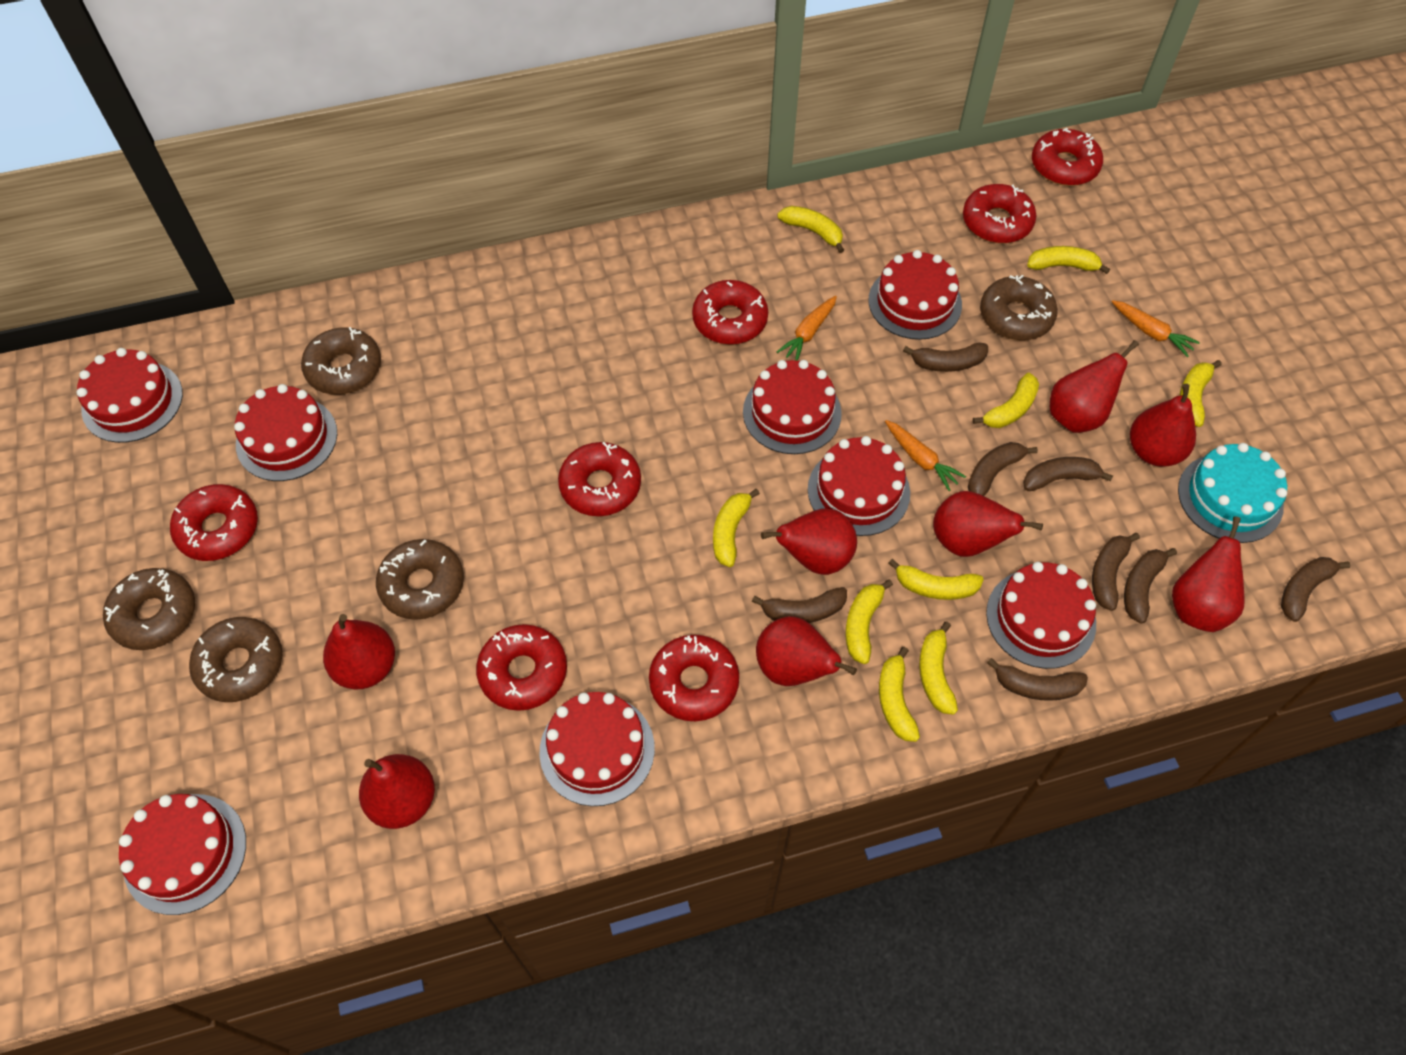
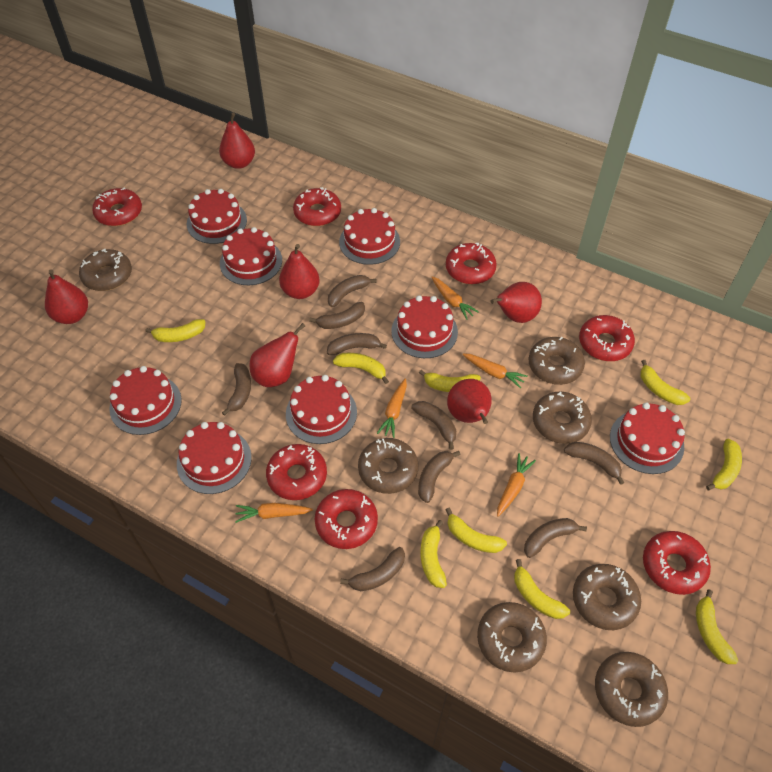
brown banana: 8 -> 9
brown donut: 5 -> 7
orange carrot: 3 -> 5
red pear: 8 -> 6
turquoise cake: 1 -> 0

